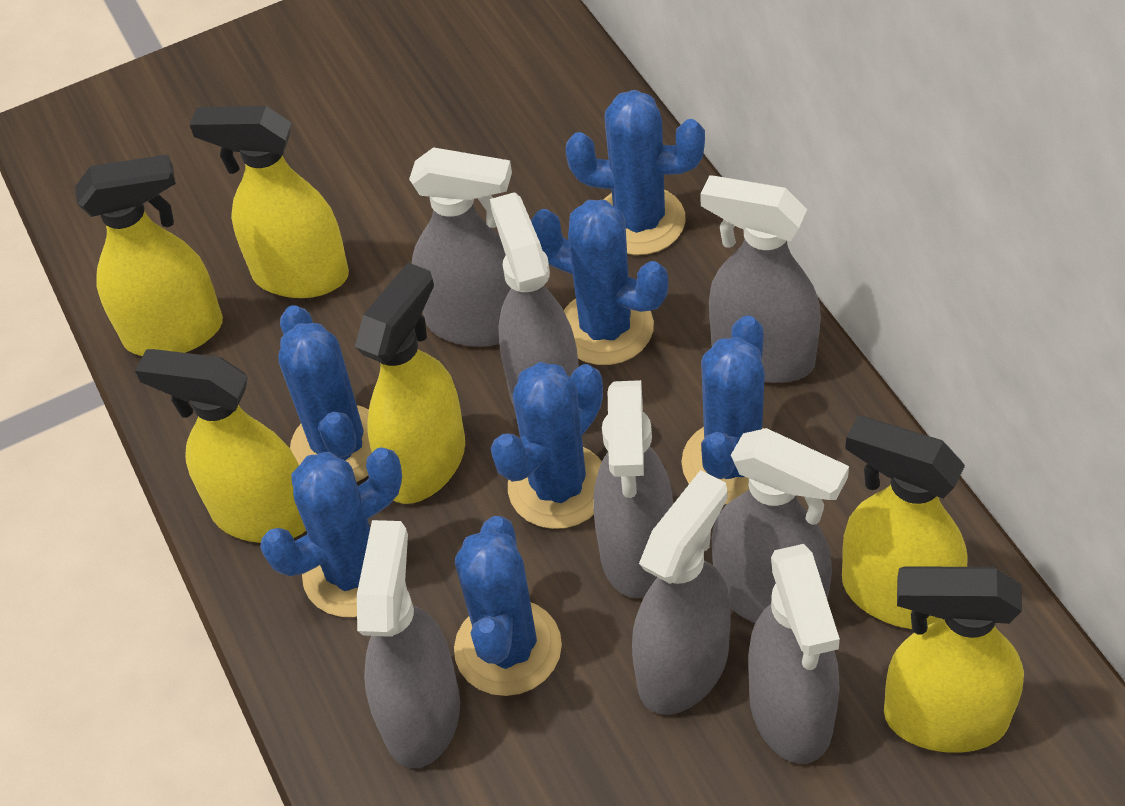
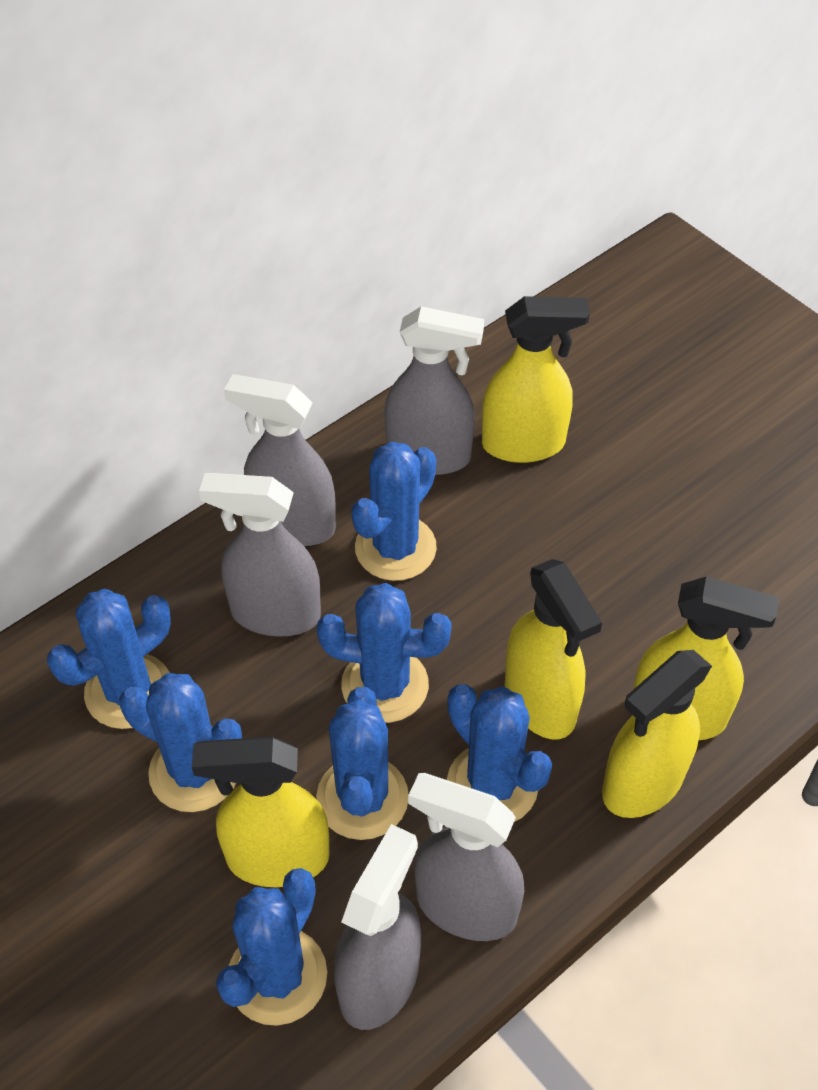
grey spray bottle: 8 -> 5
yellow spray bottle: 6 -> 5

